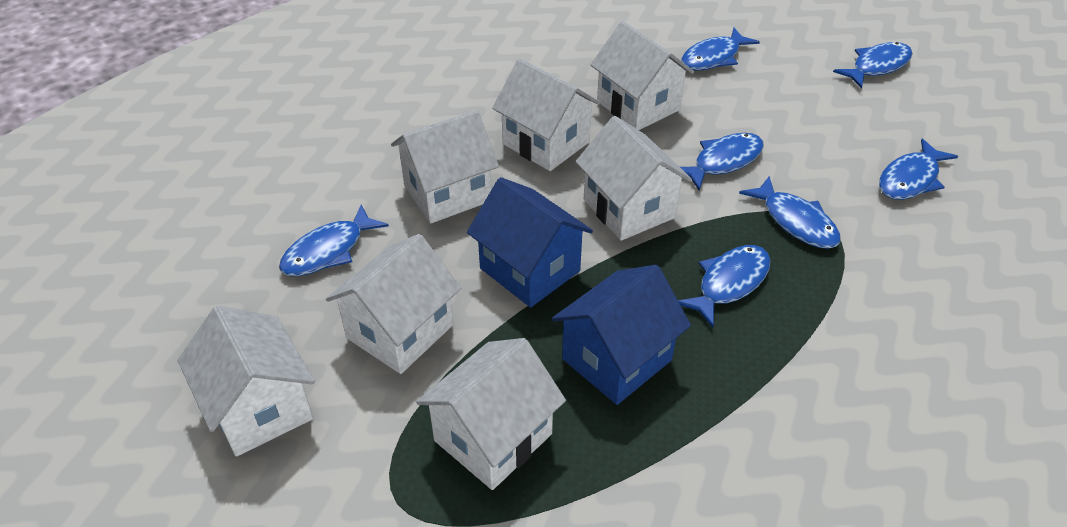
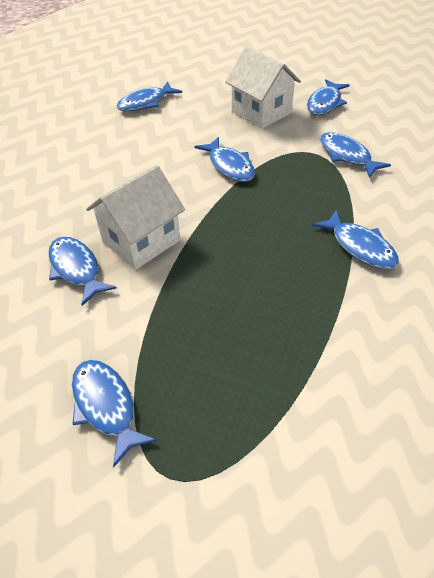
blue house: 2 -> 0
white house: 7 -> 2

